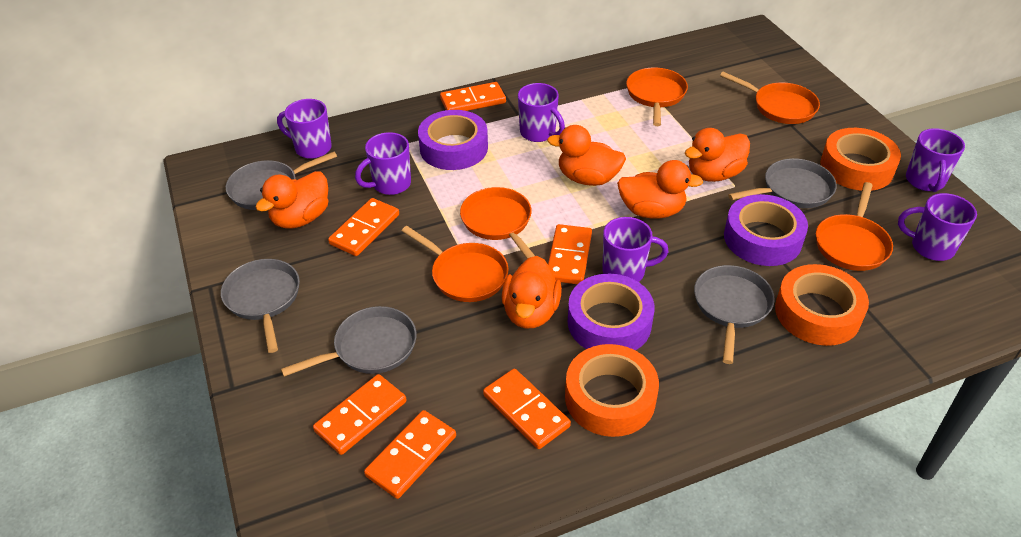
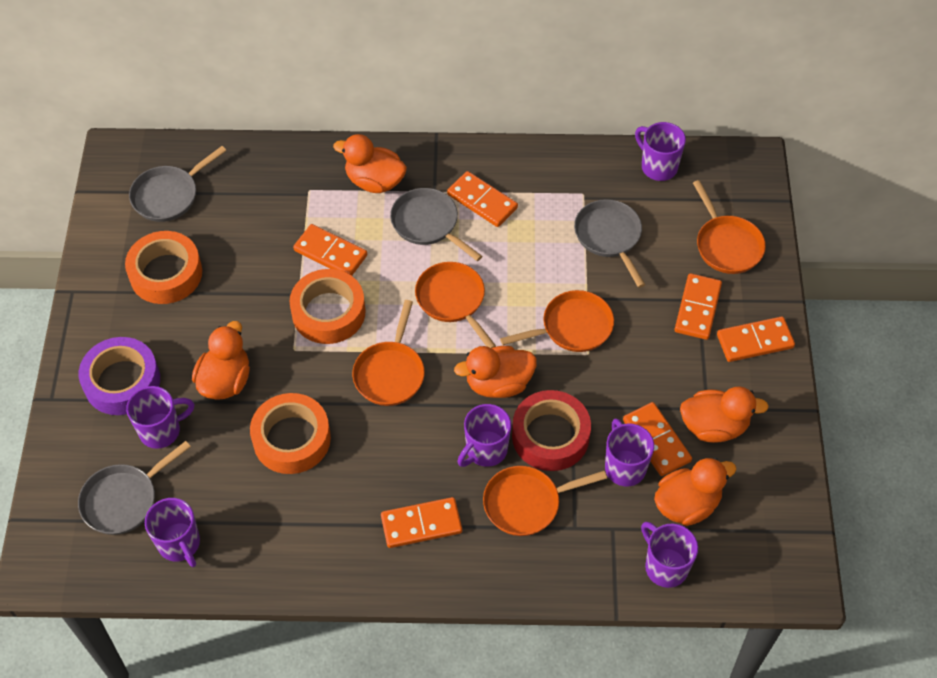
grey pan: 5 -> 4
purple tape: 3 -> 1
red tape: 0 -> 1

